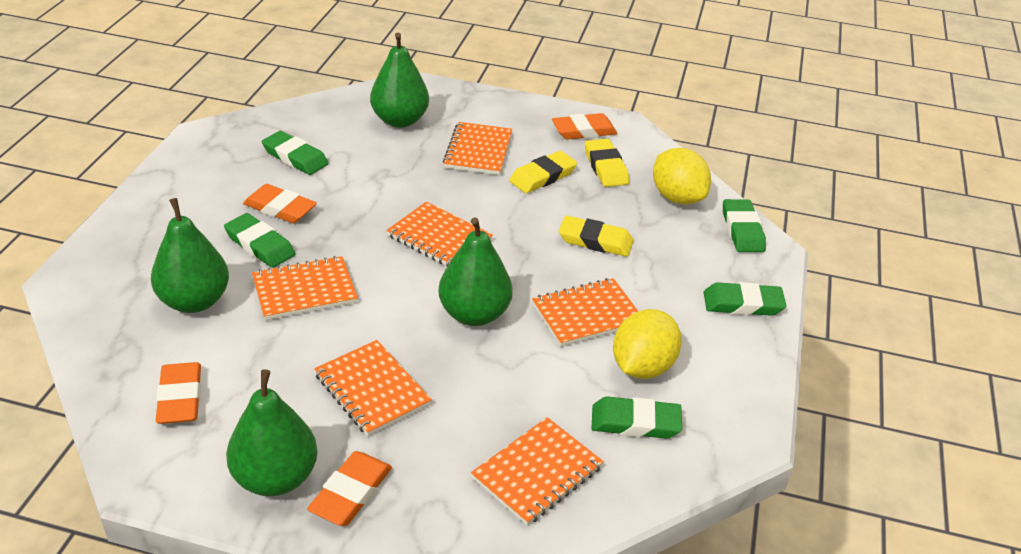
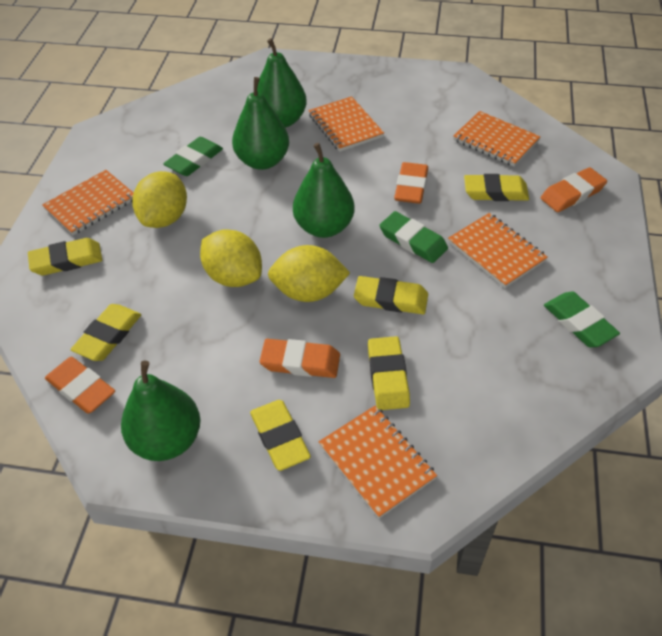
green eraser: 5 -> 3
orange notebook: 6 -> 5
yellow eraser: 3 -> 6
yellow lemon: 2 -> 3

